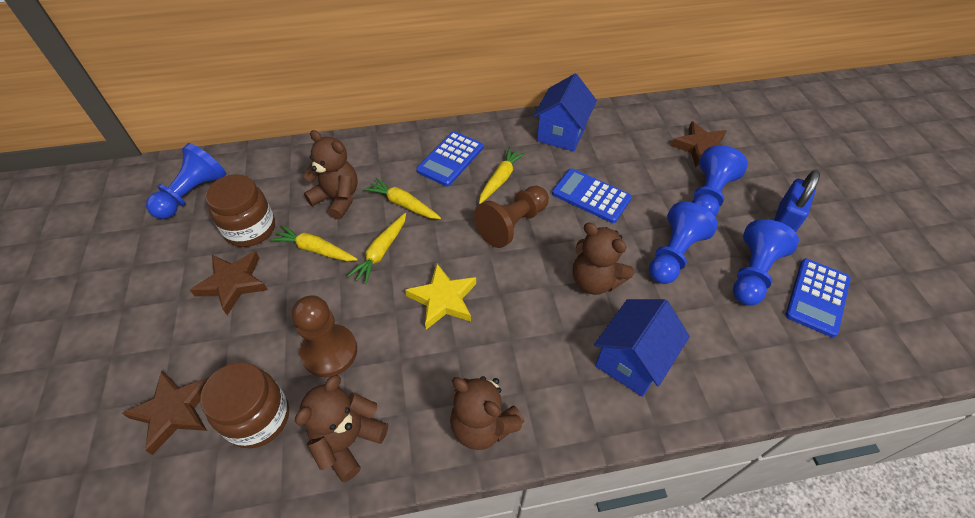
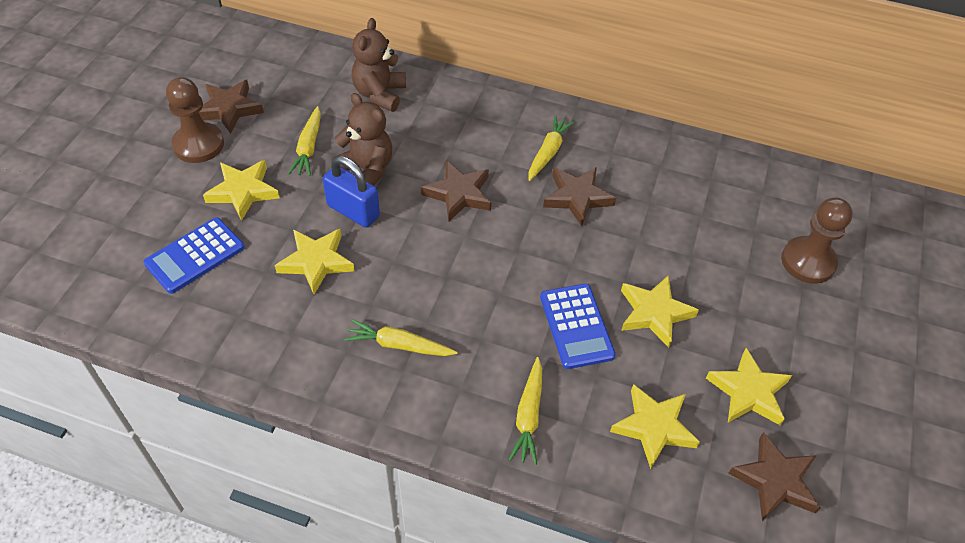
blue calculator: 3 -> 2
blue house: 2 -> 0
blue pawn: 4 -> 0
brown jar: 2 -> 0
brown star: 3 -> 4
brown teddy bear: 4 -> 2
yellow star: 1 -> 5

